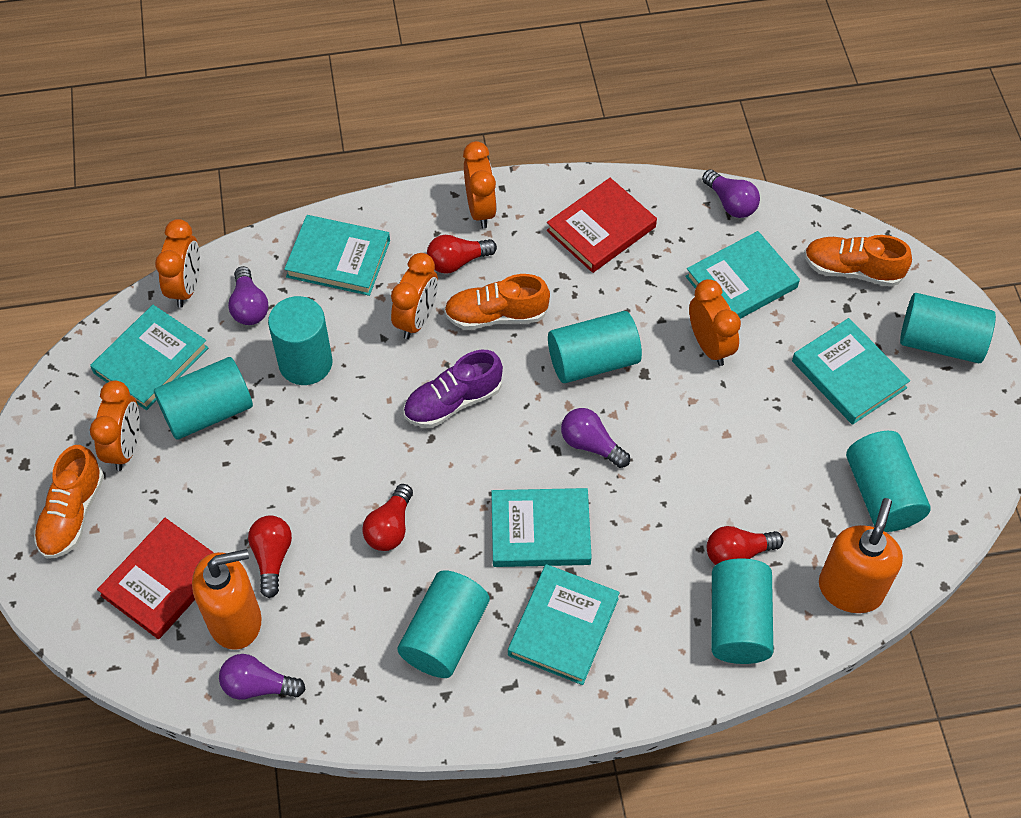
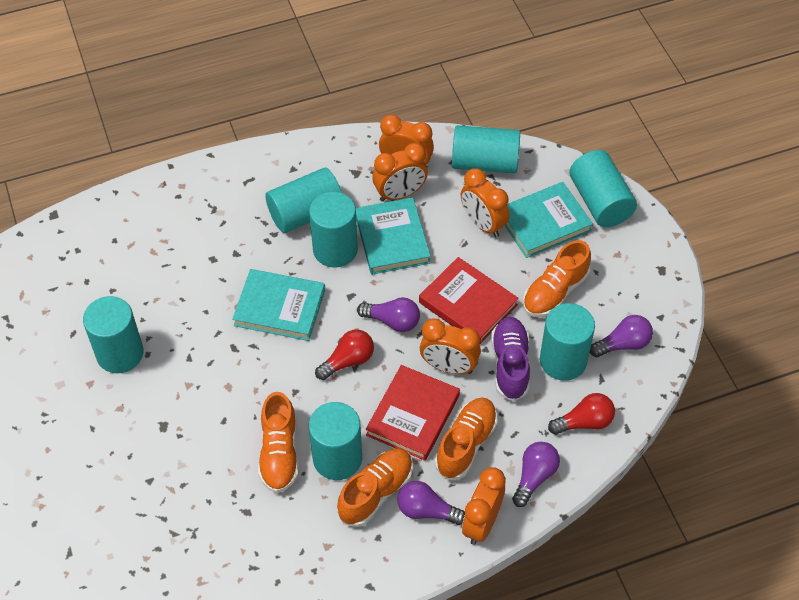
orange shoe: 3 -> 4
orange soap dispenser: 2 -> 0
red light bulb: 4 -> 2
turquoise book: 6 -> 3

